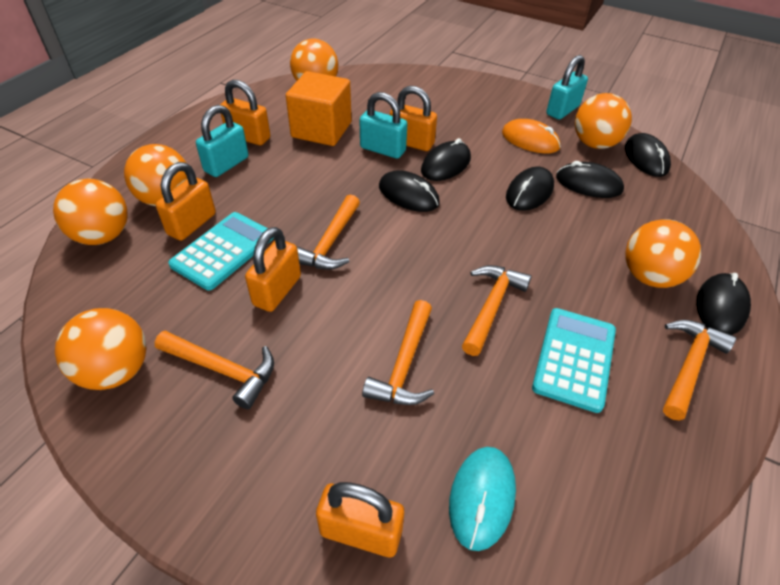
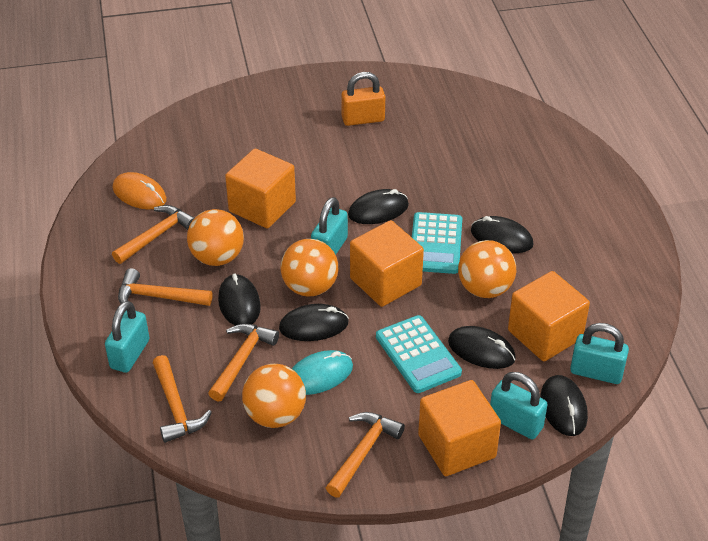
orange ball: 6 -> 4
orange cube: 1 -> 4
orange padlock: 5 -> 1
turquoise padlock: 3 -> 4

